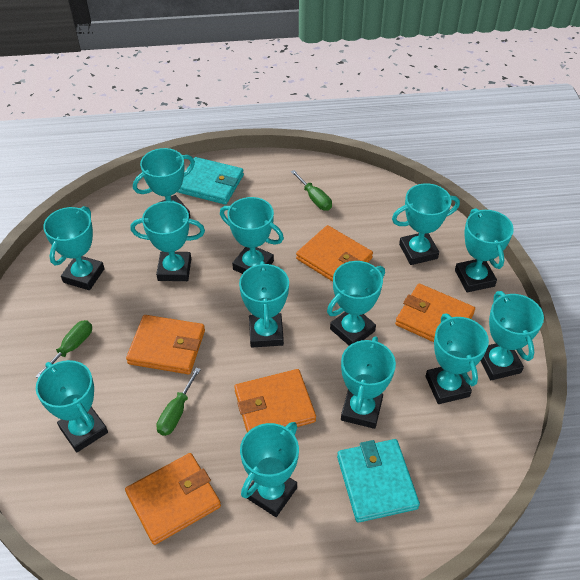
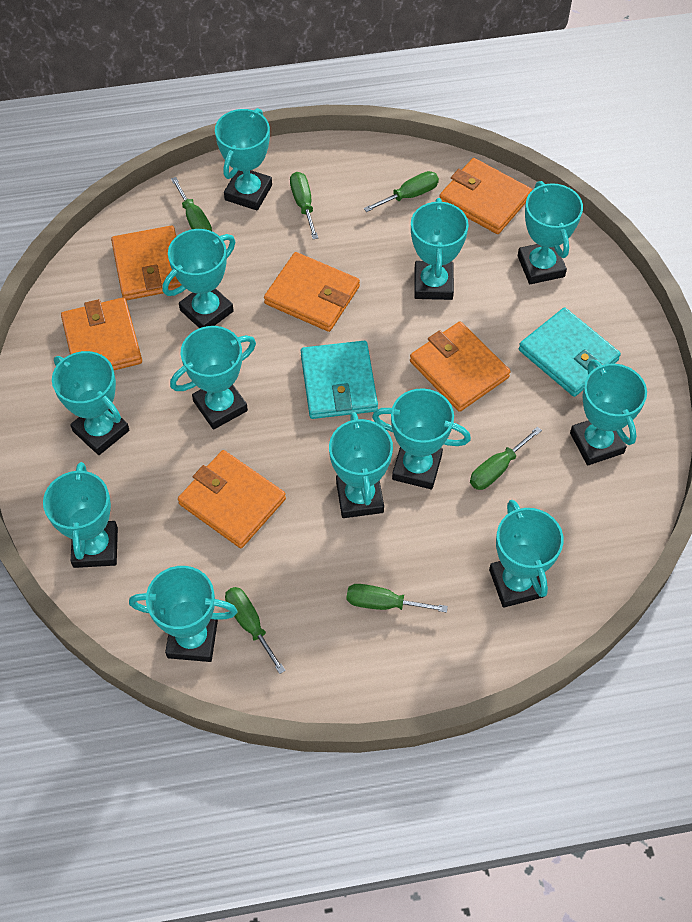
green screwdriver: 3 -> 6
orange wallet: 5 -> 6
turquoise trophy: 13 -> 12

